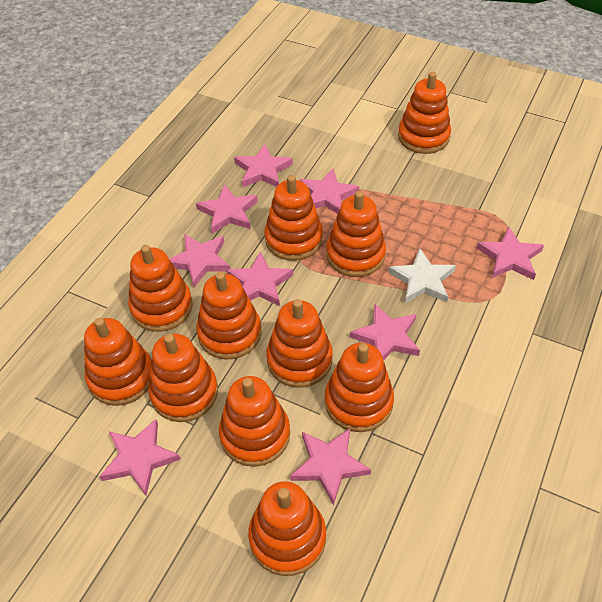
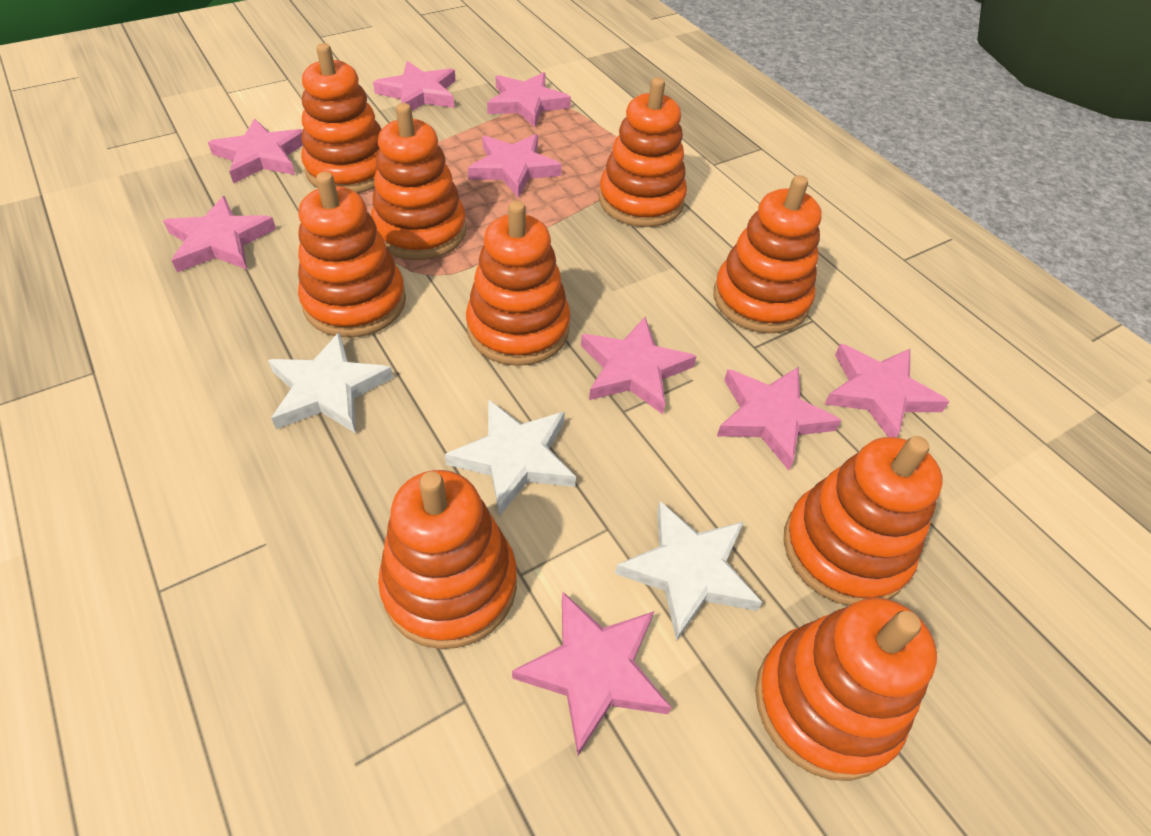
orange stacking toy: 11 -> 9
white star: 1 -> 3

